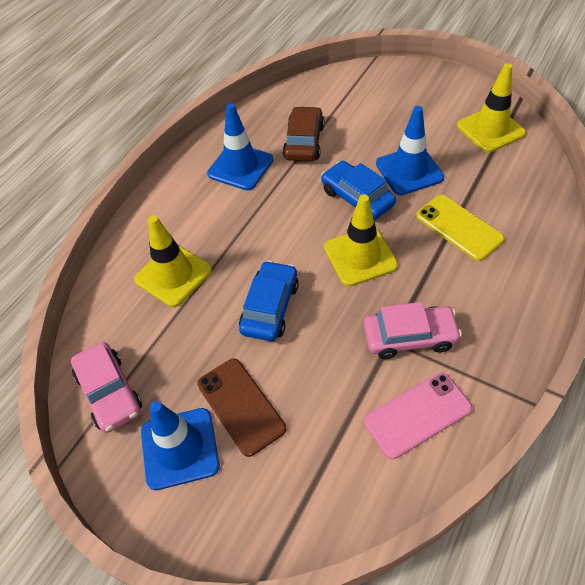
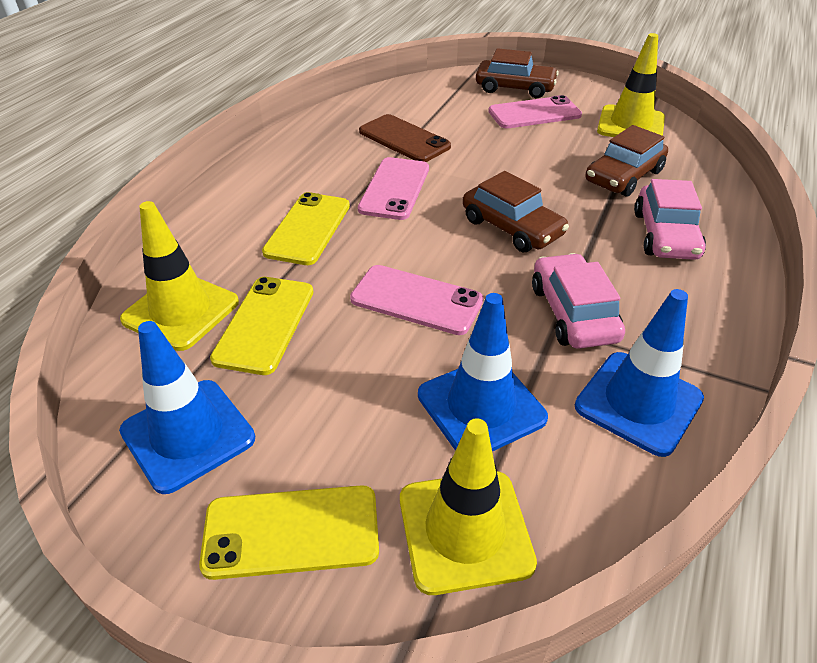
blue car: 2 -> 0
brown car: 1 -> 3
pink phone: 1 -> 3
yellow phone: 1 -> 3

